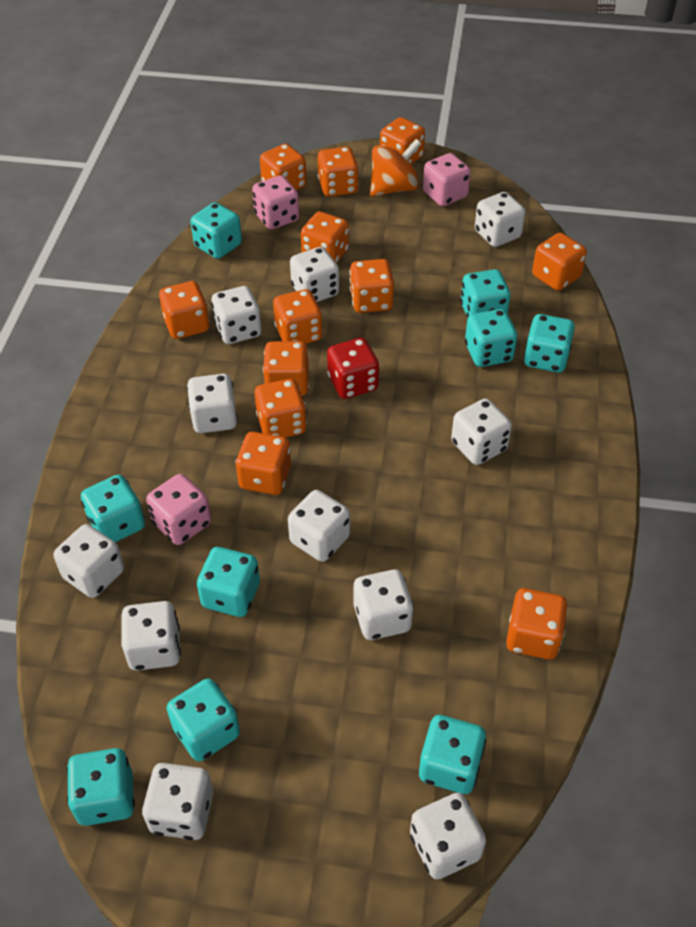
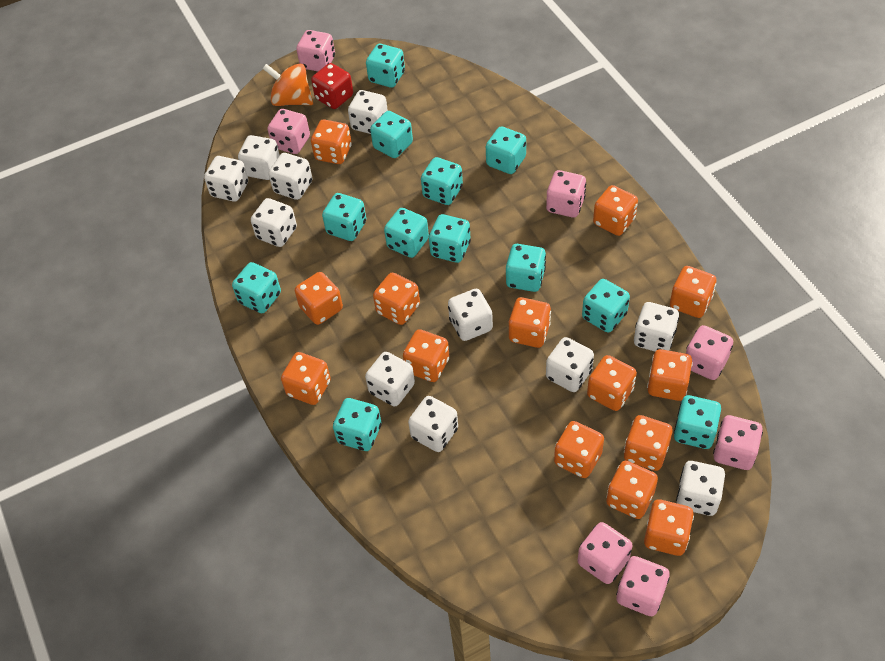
orange dice: 12 -> 14
pink dice: 3 -> 7
turquoise dice: 9 -> 12

